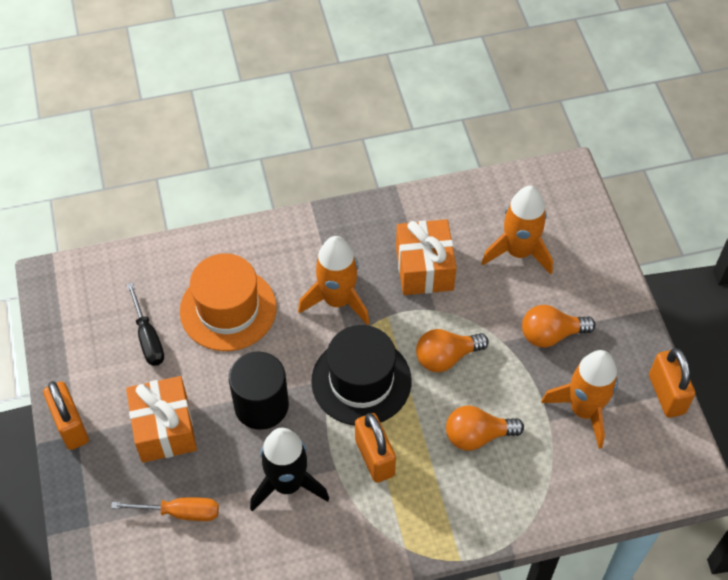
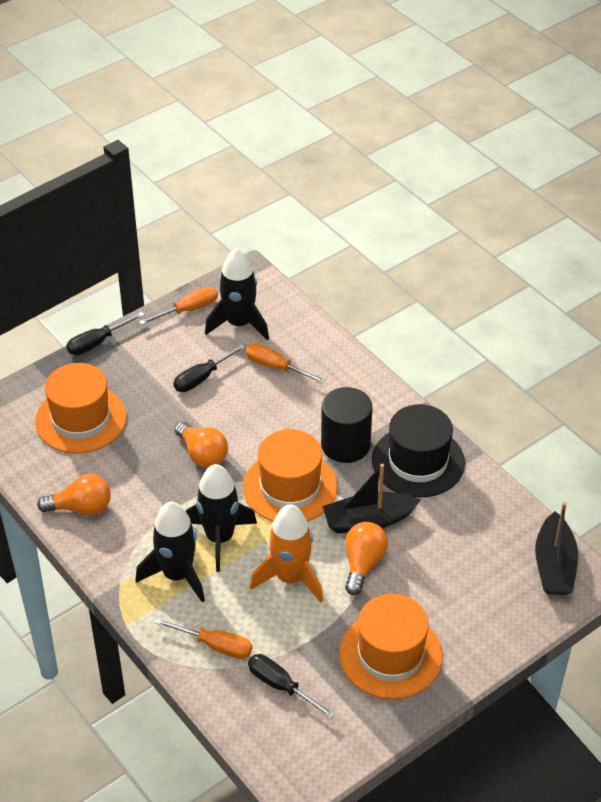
black boat: 0 -> 2
black rocket: 1 -> 3
black screwdriver: 1 -> 3
orange gift: 2 -> 0
orange hat: 1 -> 3
orange padlock: 3 -> 0
orange rocket: 3 -> 1
orange screwdriver: 1 -> 3

